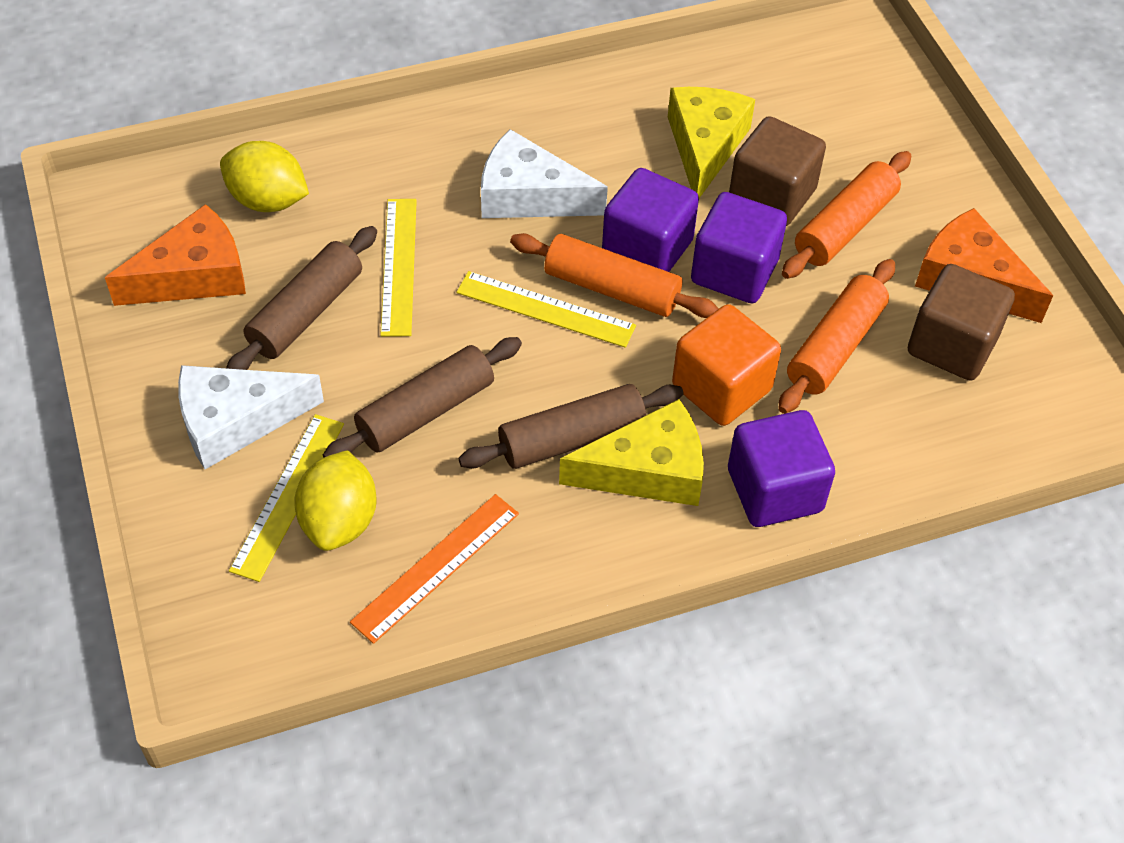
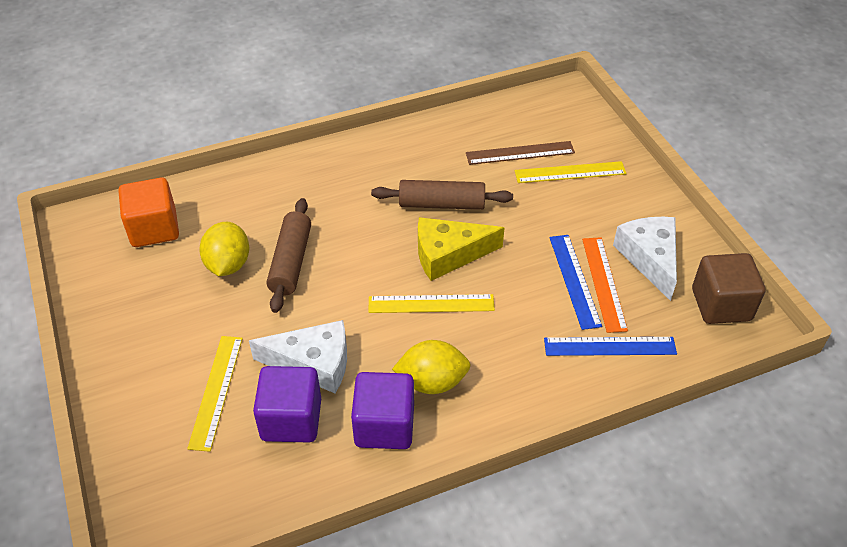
blue ruler: 0 -> 2
brown cube: 2 -> 1
brown rolling pin: 3 -> 2
brown ruler: 0 -> 1
orange cheese: 2 -> 0
orange rolling pin: 3 -> 0
purple cube: 3 -> 2
yellow cheese: 2 -> 1

